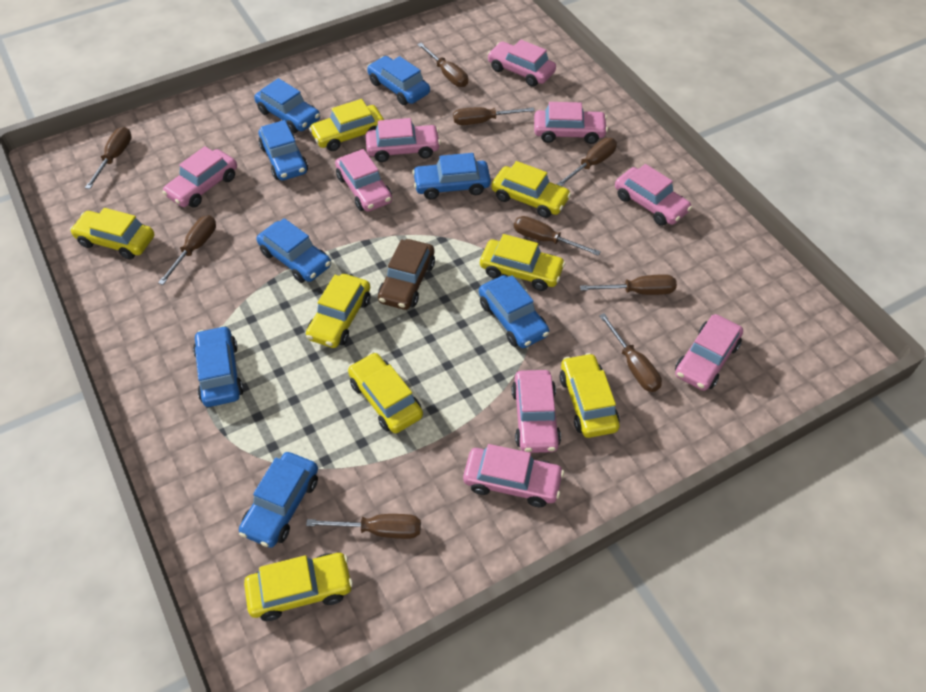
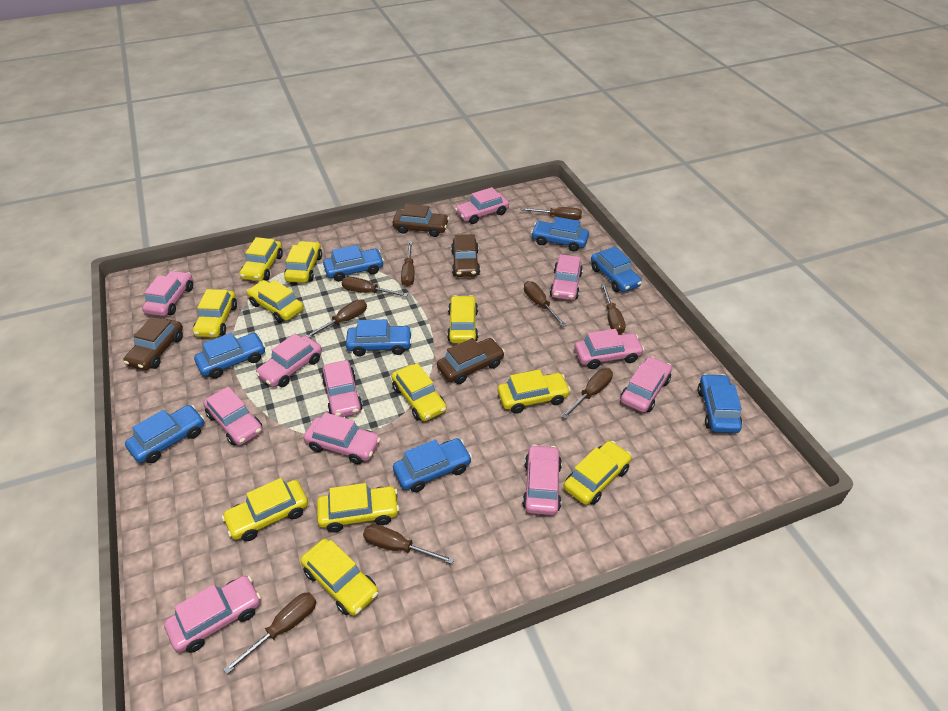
brown car: 1 -> 4
pink car: 9 -> 11
yellow car: 8 -> 11

